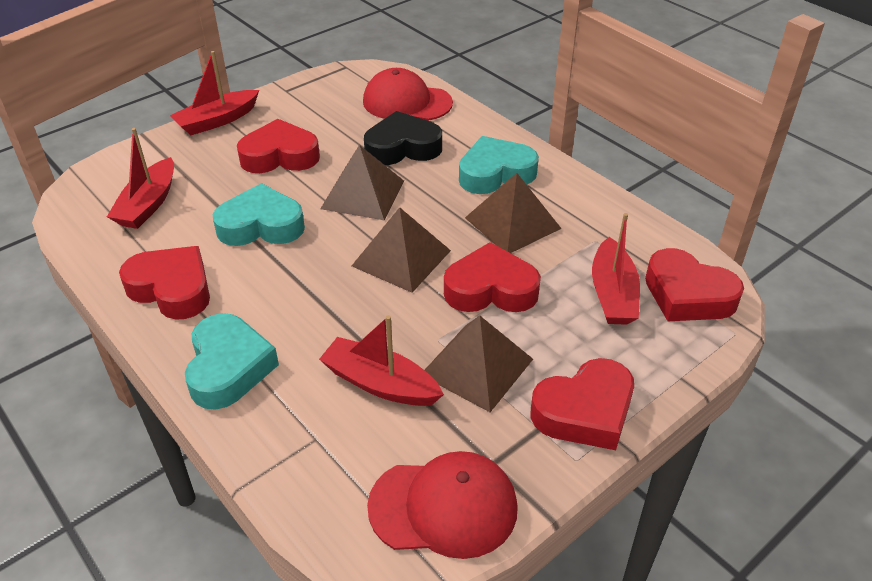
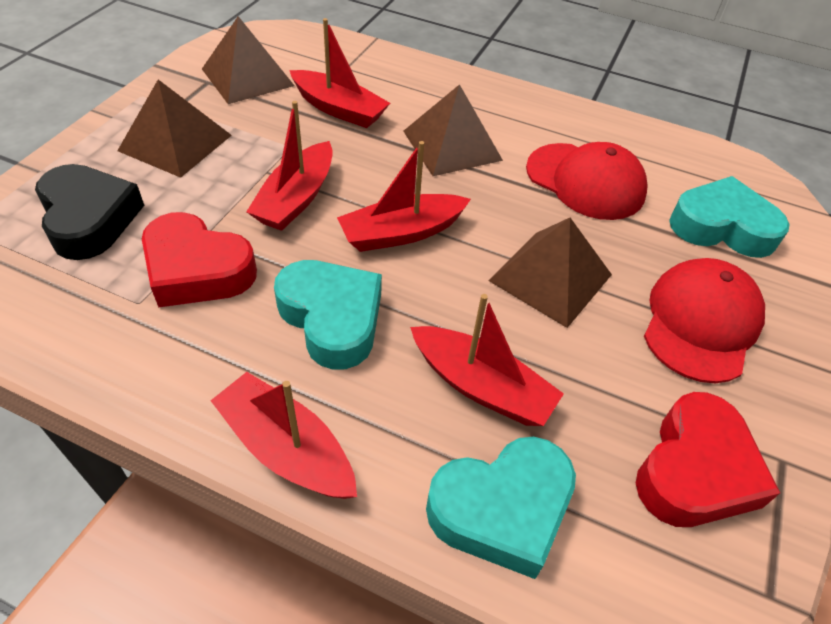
red boat: 4 -> 5
red heart: 5 -> 2

